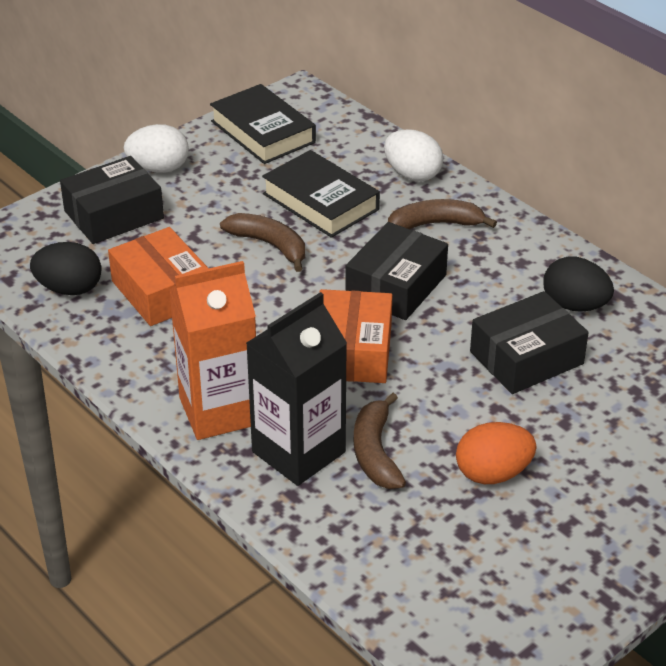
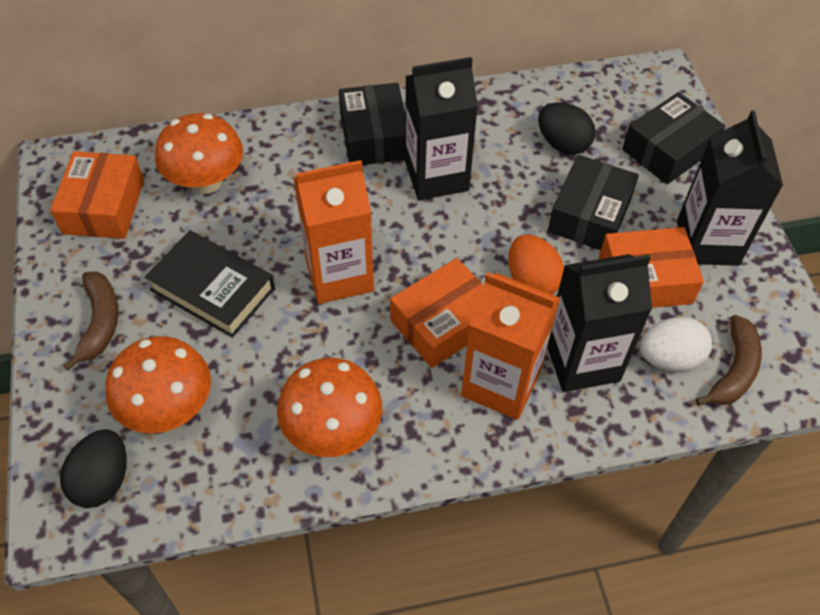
black book: 2 -> 1
black carton: 1 -> 3
brown banana: 3 -> 2
orange box: 2 -> 3
orange carton: 1 -> 2
orange mushroom: 0 -> 3
white egg: 2 -> 1

